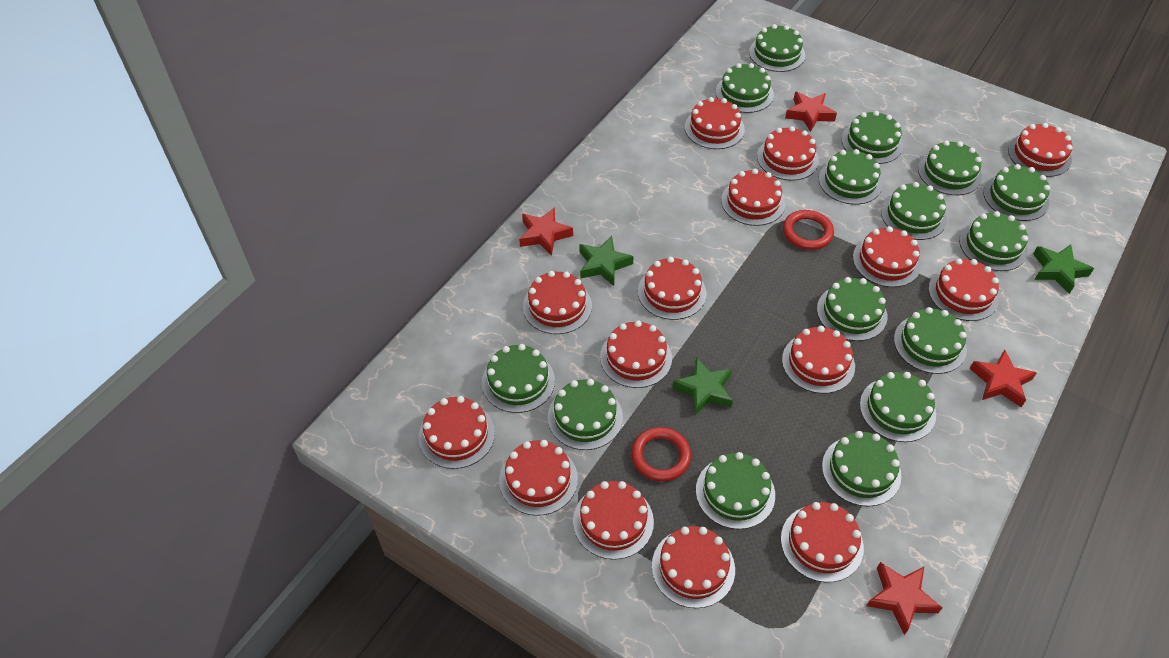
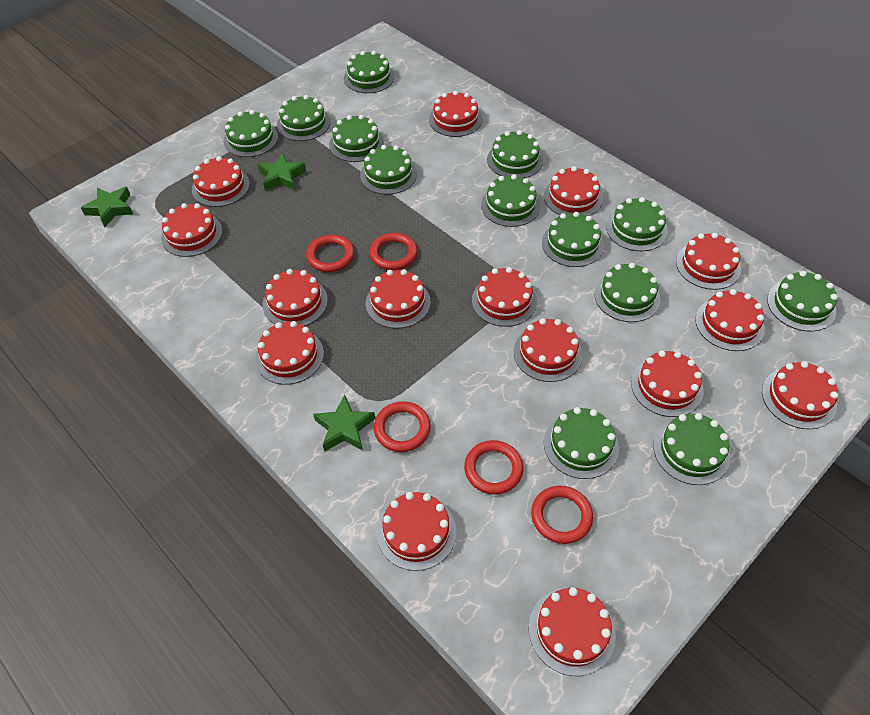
green cake: 15 -> 13
red ring: 2 -> 5
red star: 4 -> 0

